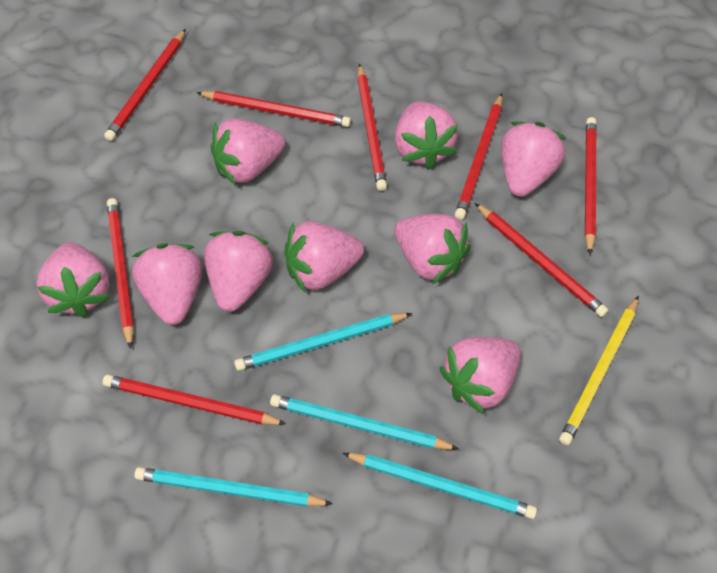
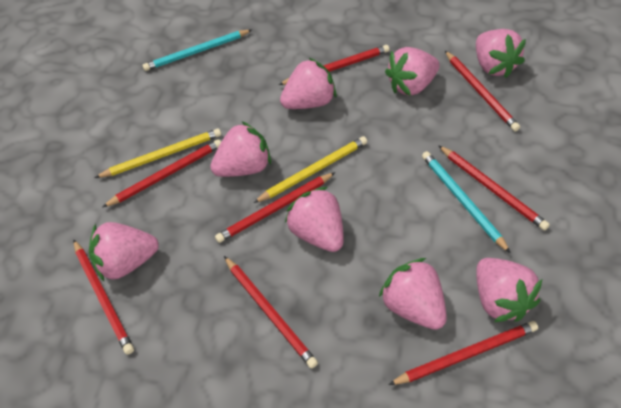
pink strawberry: 9 -> 8
turquoise pencil: 4 -> 2
yellow pencil: 1 -> 2

